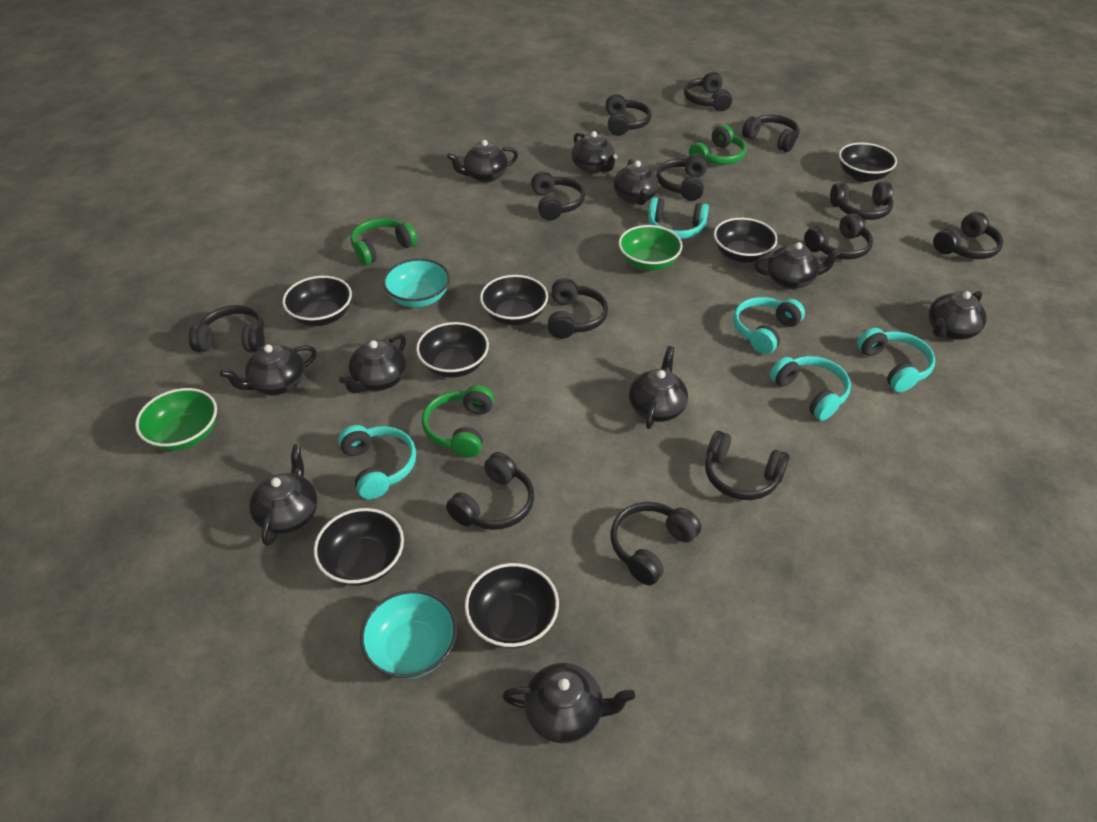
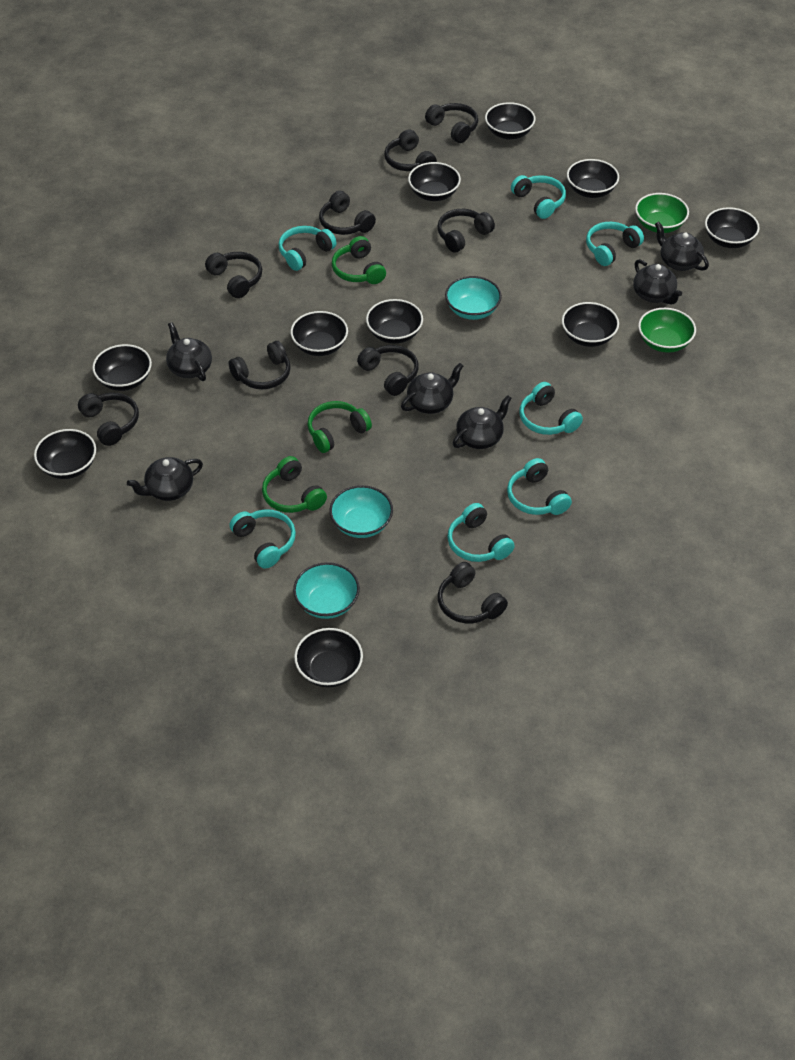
black bowl: 7 -> 10
black headphones: 13 -> 9
black teapot: 10 -> 6
turquoise bowl: 2 -> 3
turquoise headphones: 5 -> 7

